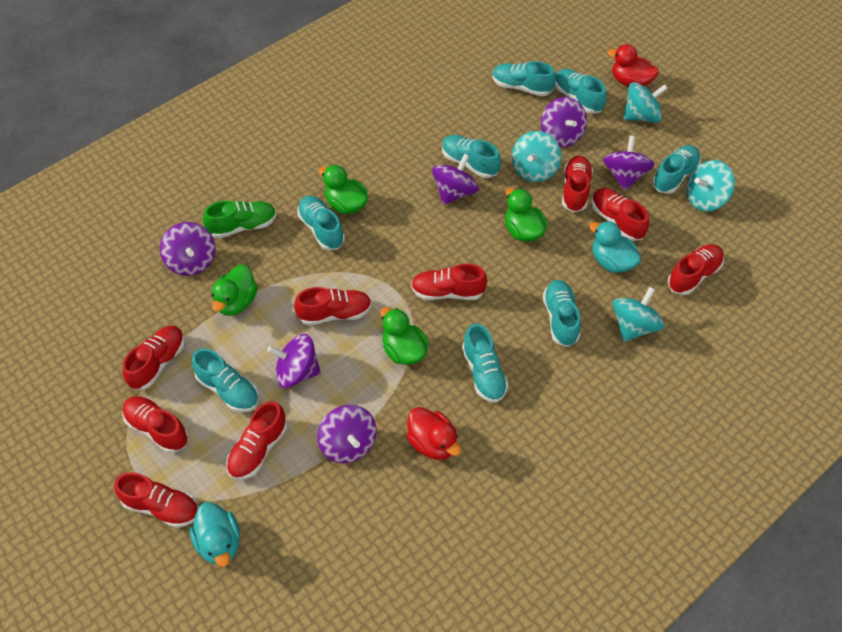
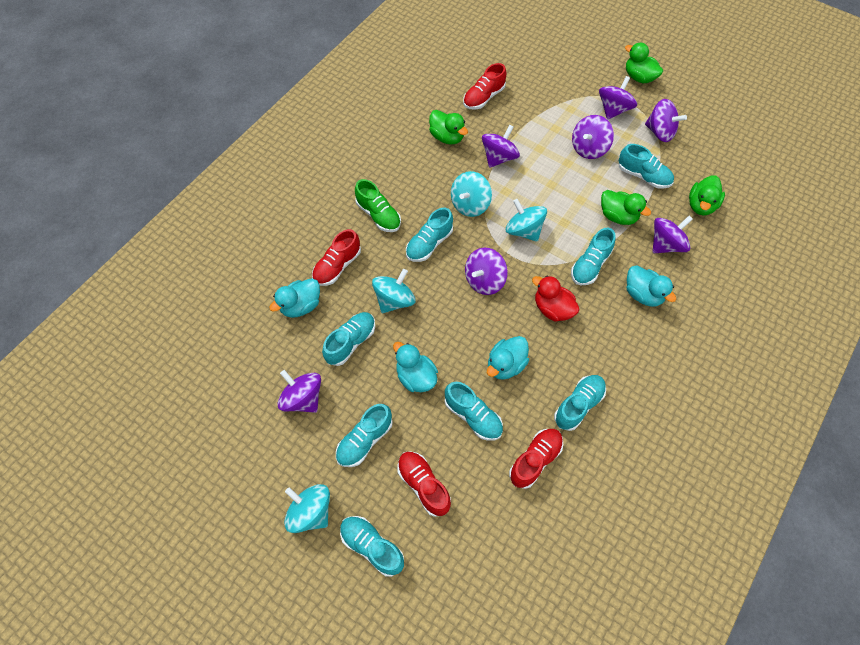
purple spinning top: 6 -> 7
red duck: 2 -> 1
red shoe: 9 -> 4
turquoise duck: 2 -> 4

